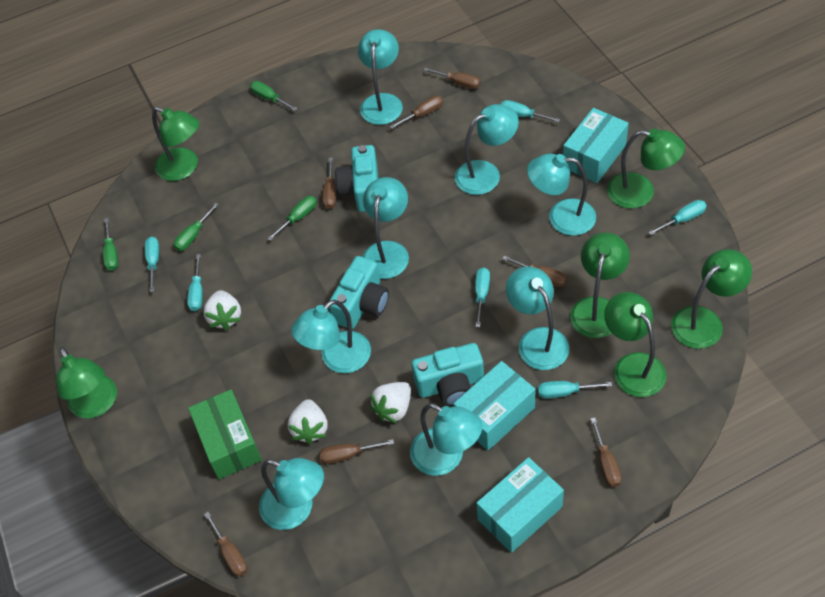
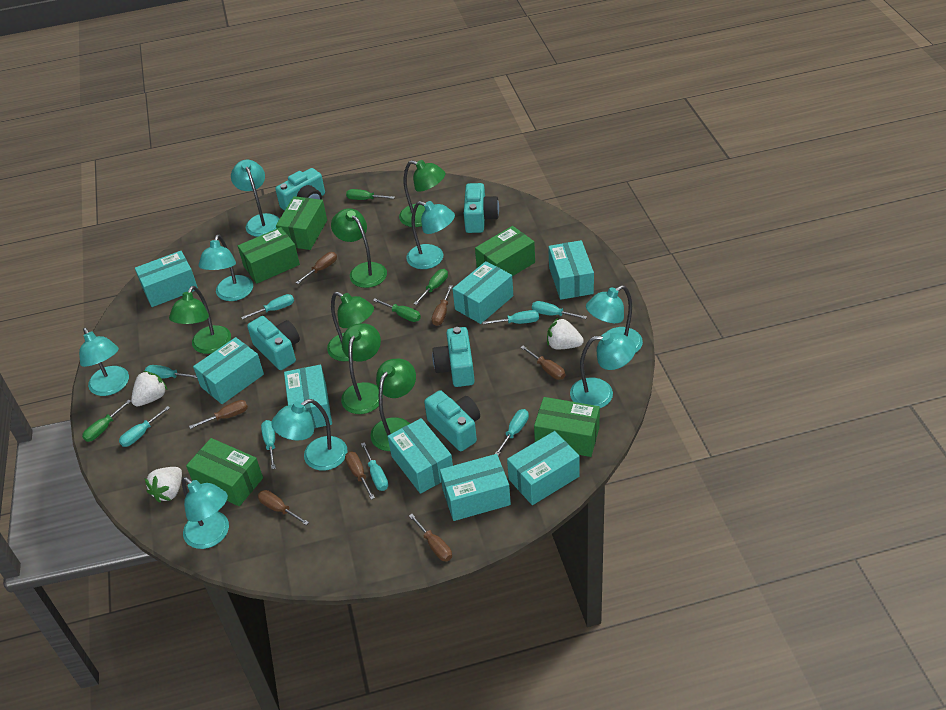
green box: 1 -> 5
turquoise box: 3 -> 8
turquoise camera: 3 -> 5
turquoise screwdriver: 6 -> 8

